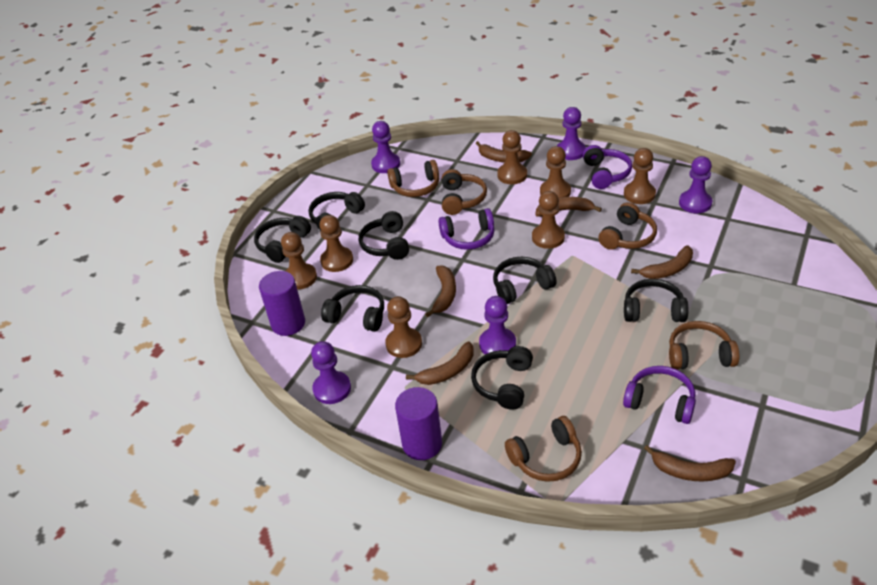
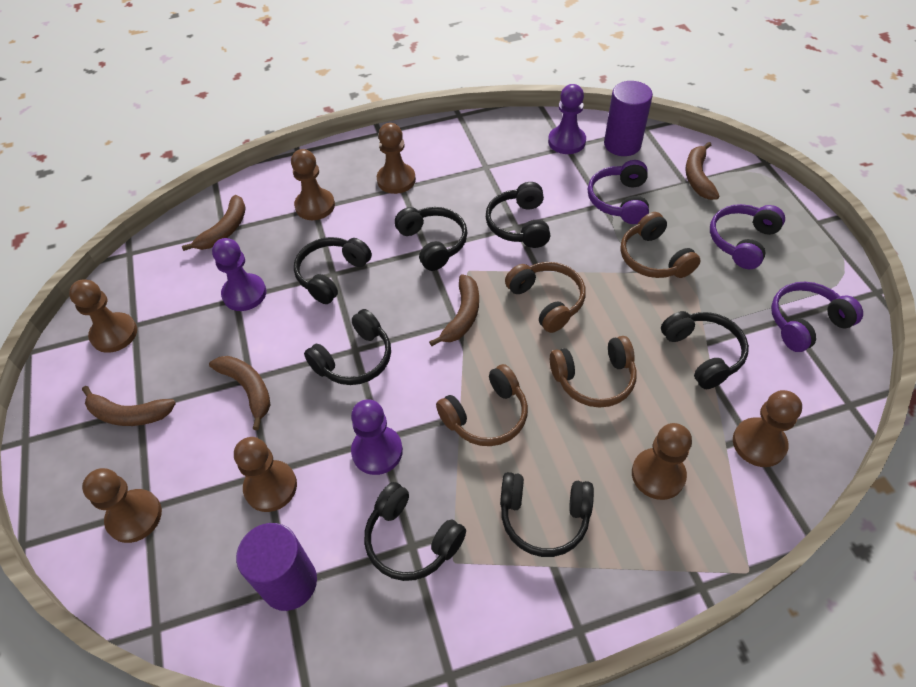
brown banana: 6 -> 5
brown headphones: 5 -> 4
purple pawn: 5 -> 3

